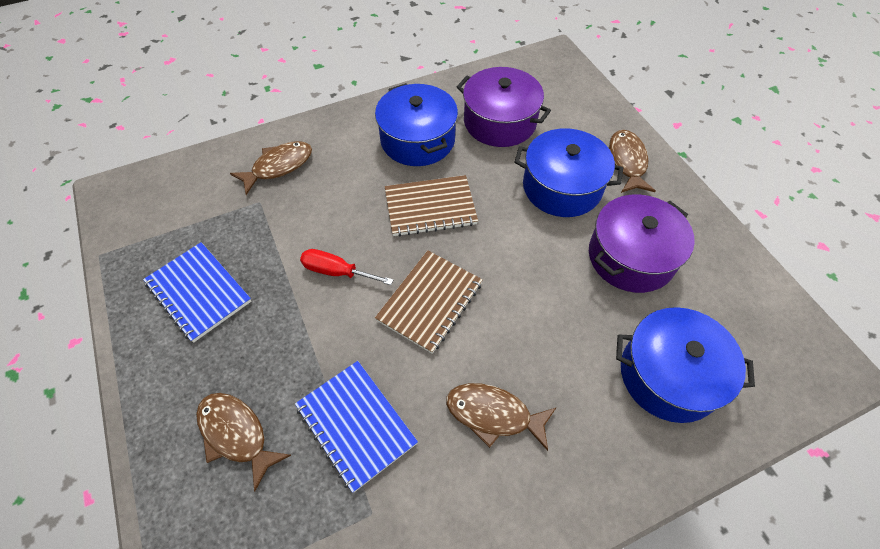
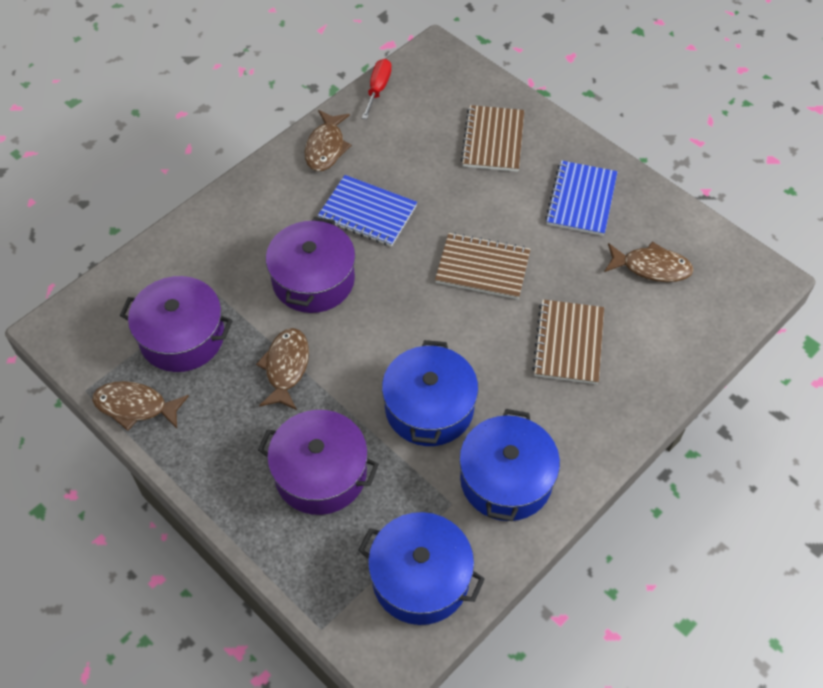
brown notebook: 2 -> 3
purple pot: 2 -> 3

